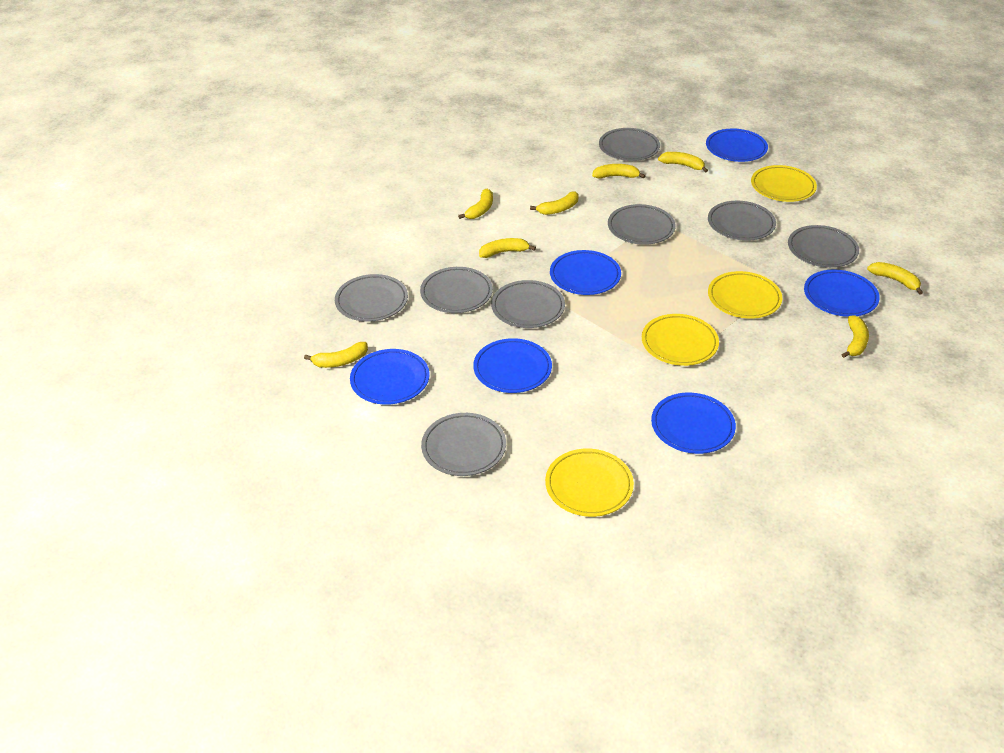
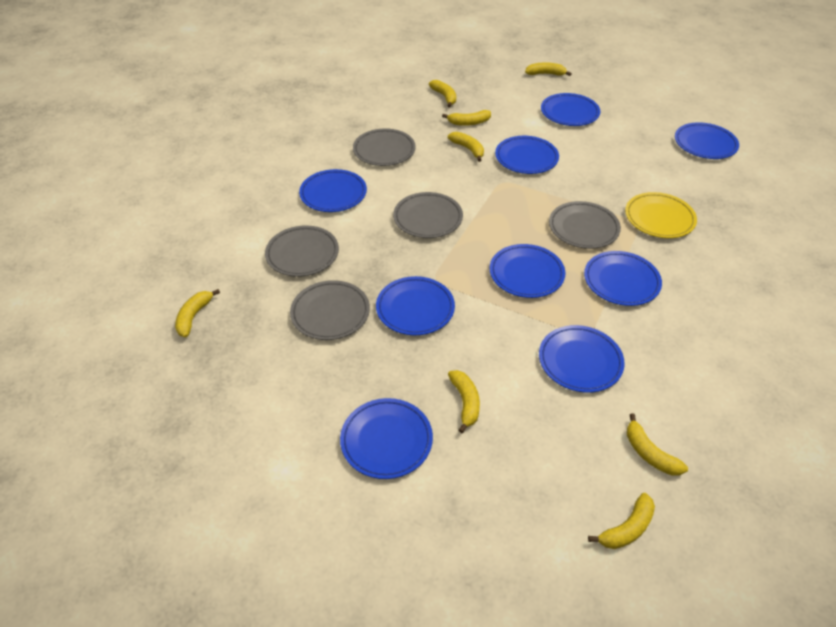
blue plate: 6 -> 9
grey plate: 8 -> 5
yellow plate: 4 -> 1

